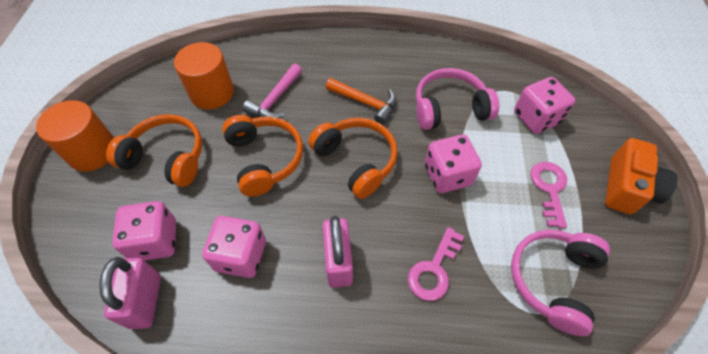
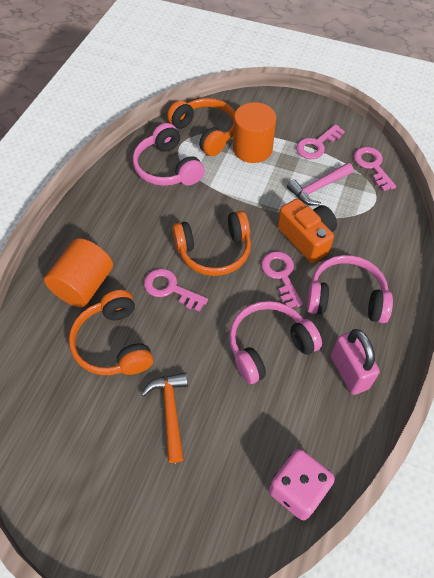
pink dice: 4 -> 1
pink headphones: 2 -> 3
pink key: 2 -> 4
pink padlock: 2 -> 1

